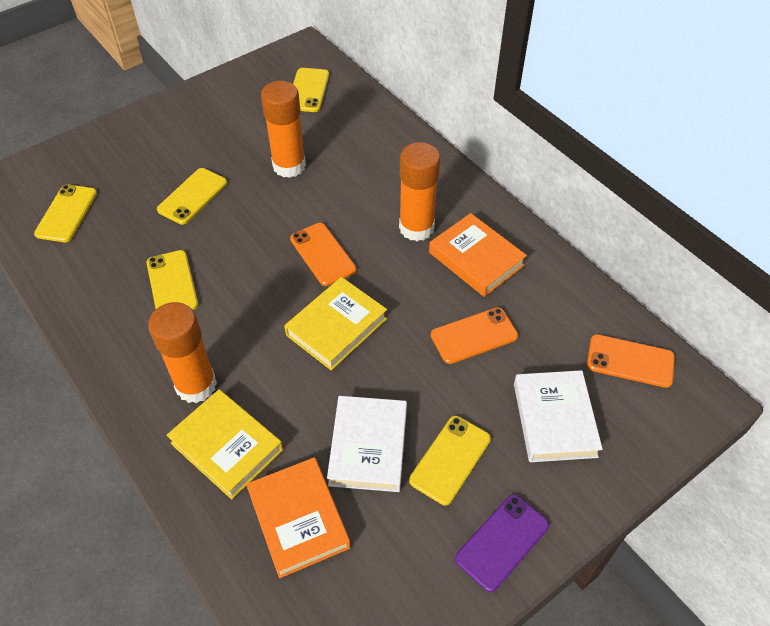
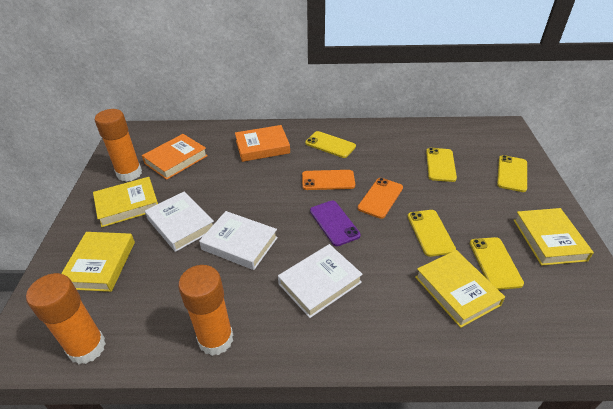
orange phone: 3 -> 2
white book: 2 -> 3
yellow book: 2 -> 4

